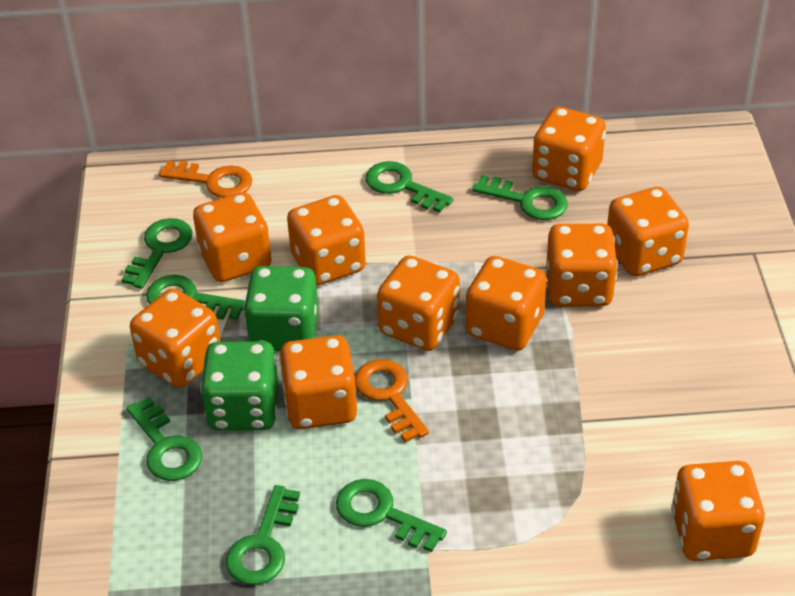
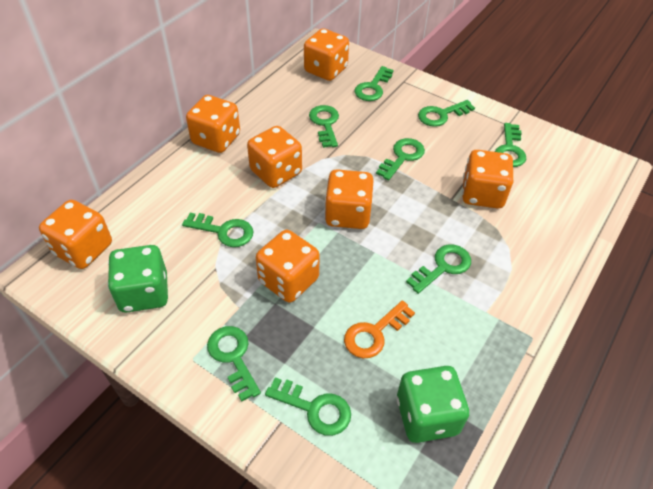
green key: 7 -> 9
orange dice: 10 -> 7
orange key: 2 -> 1

